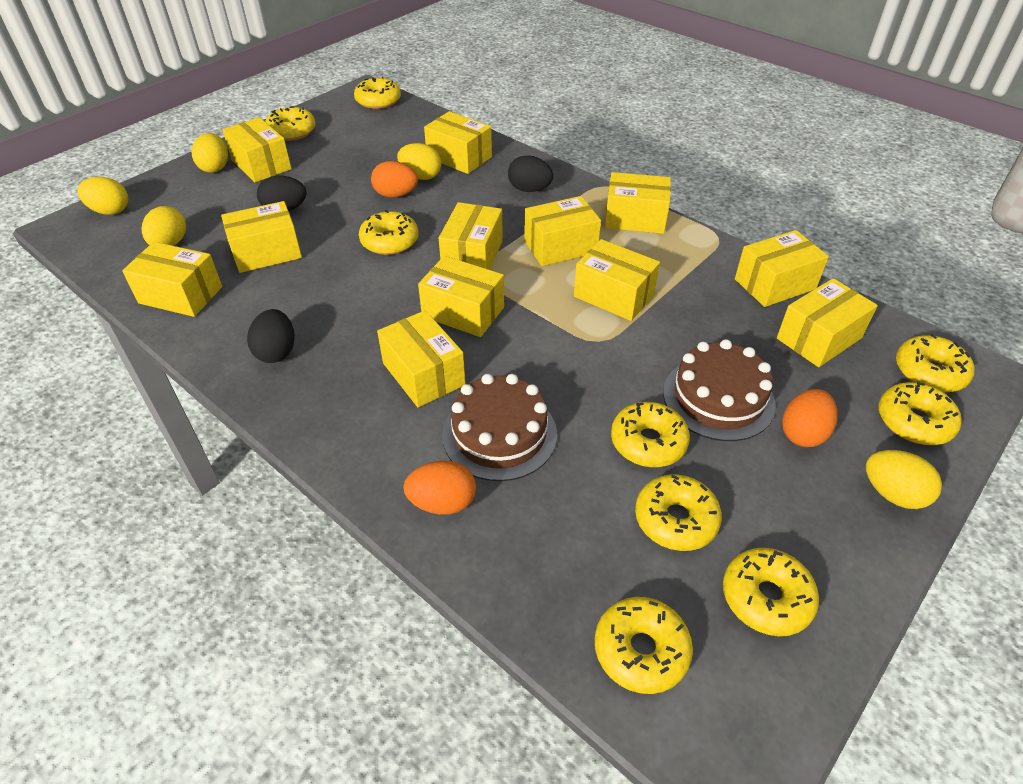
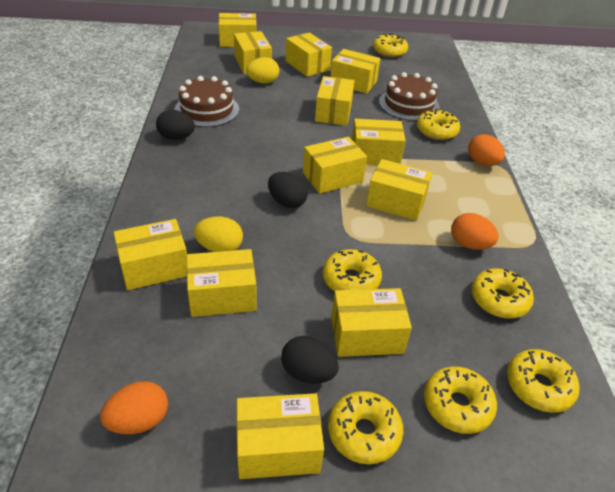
yellow donut: 9 -> 7
yellow egg: 5 -> 2

